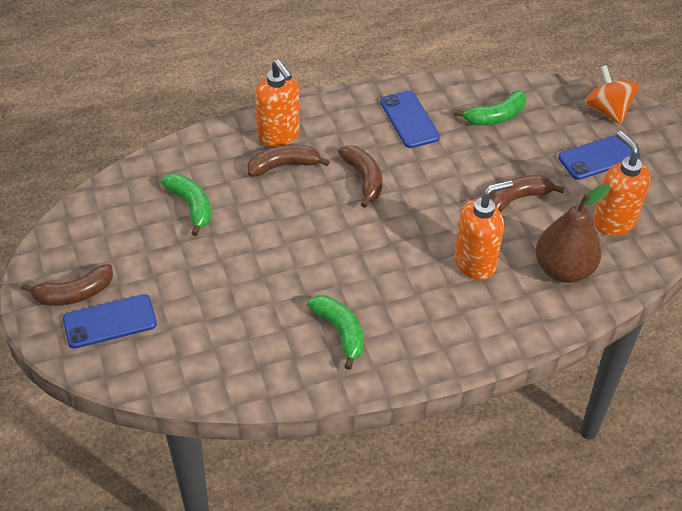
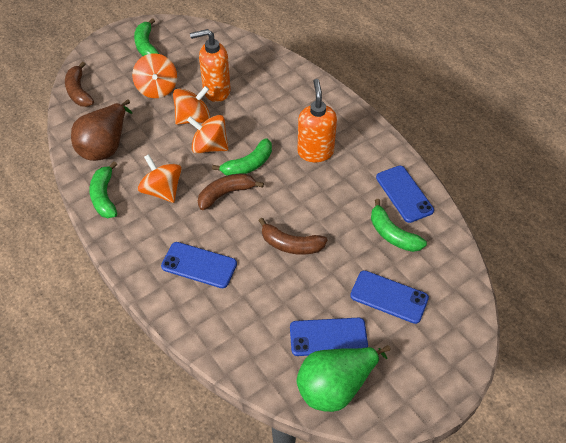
blue phone: 3 -> 4
brown banana: 4 -> 3
green banana: 3 -> 4
green pear: 0 -> 1
orange soap dispenser: 3 -> 2
orange spinning top: 1 -> 4

